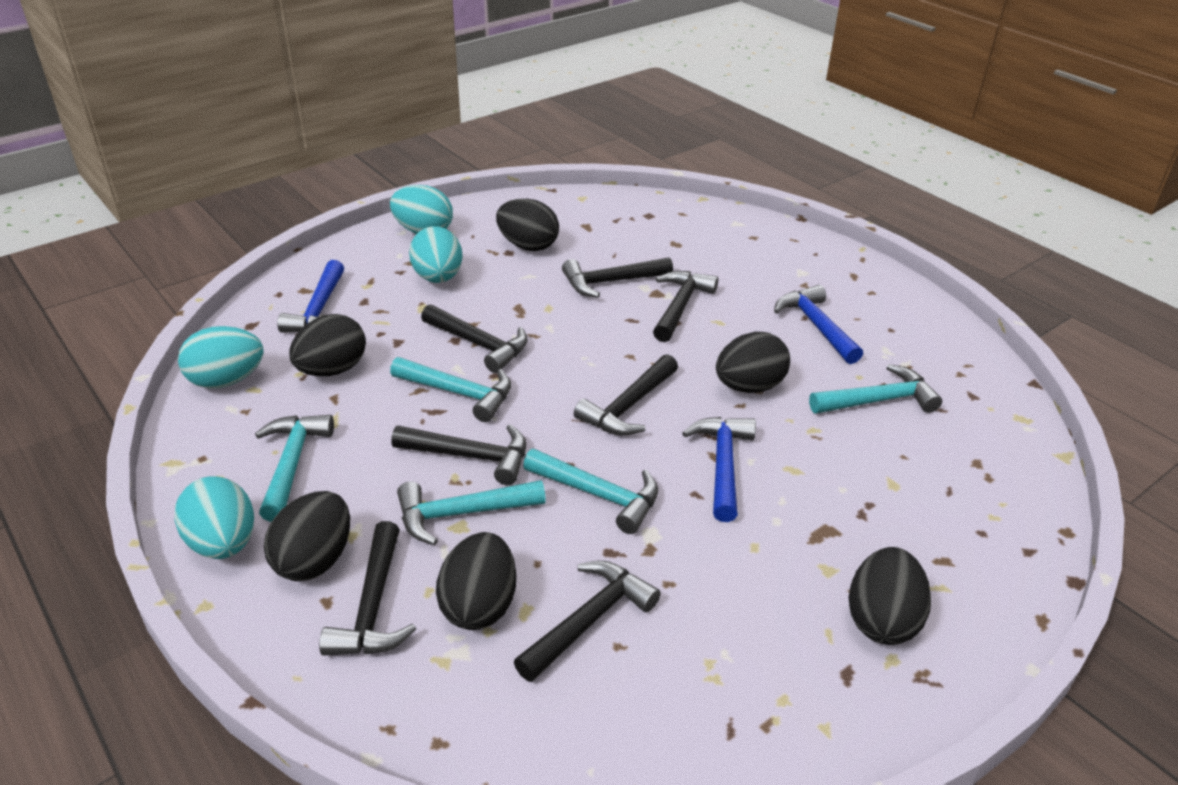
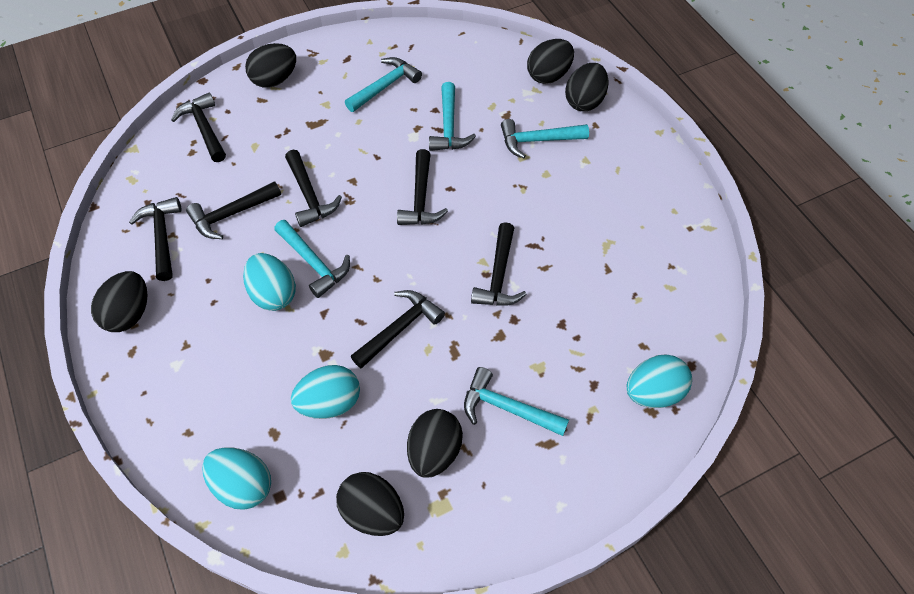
blue hammer: 3 -> 0

